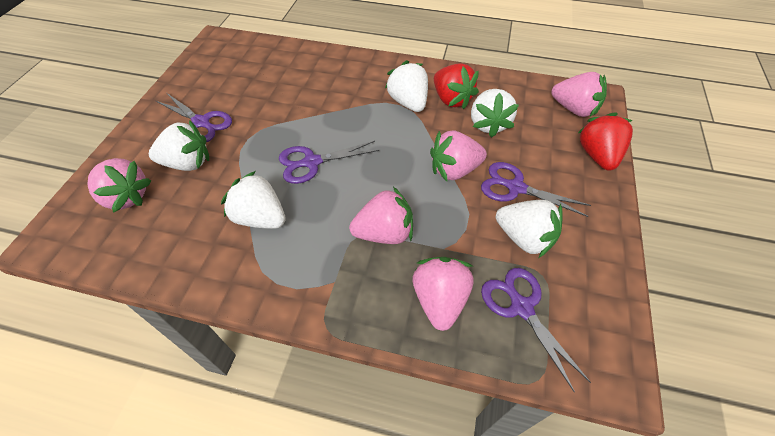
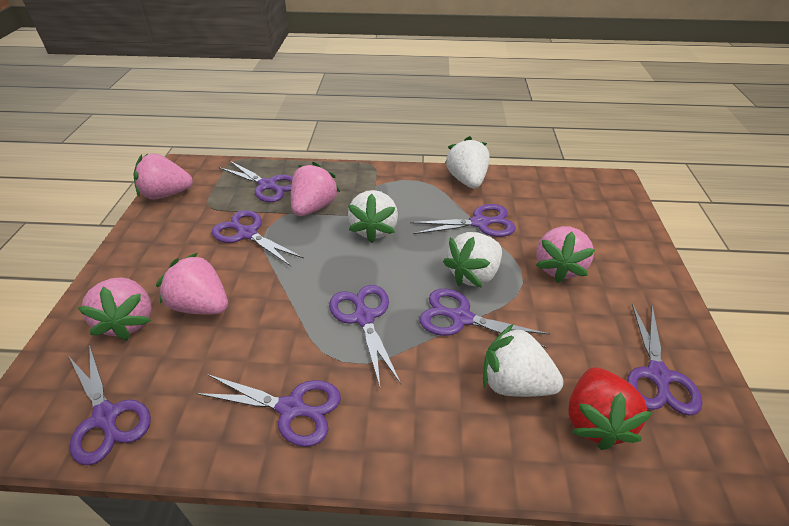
purple scissors: 4 -> 8
red strawberry: 2 -> 1
white strawberry: 5 -> 4

